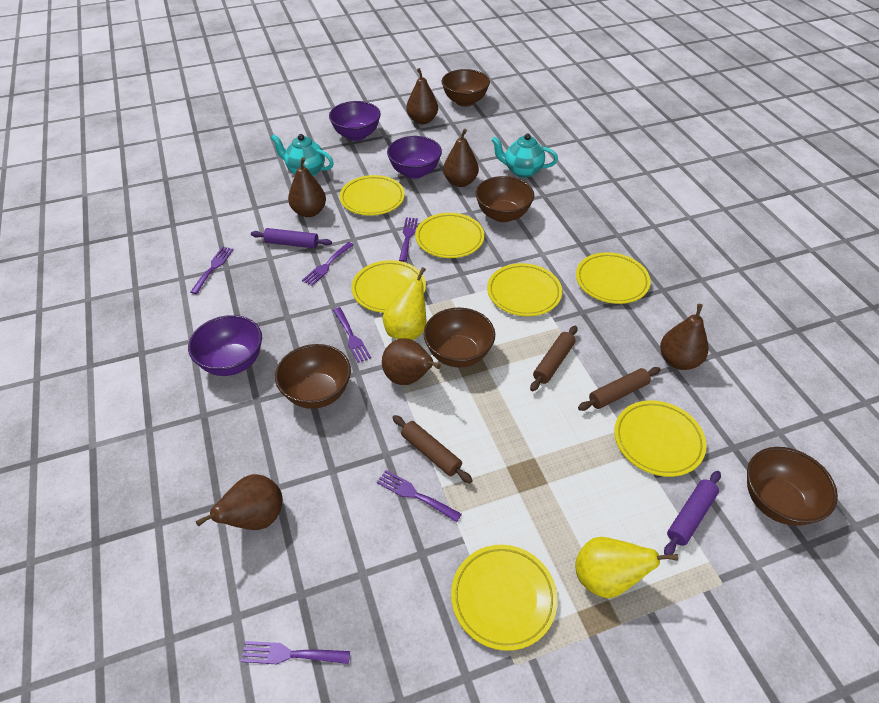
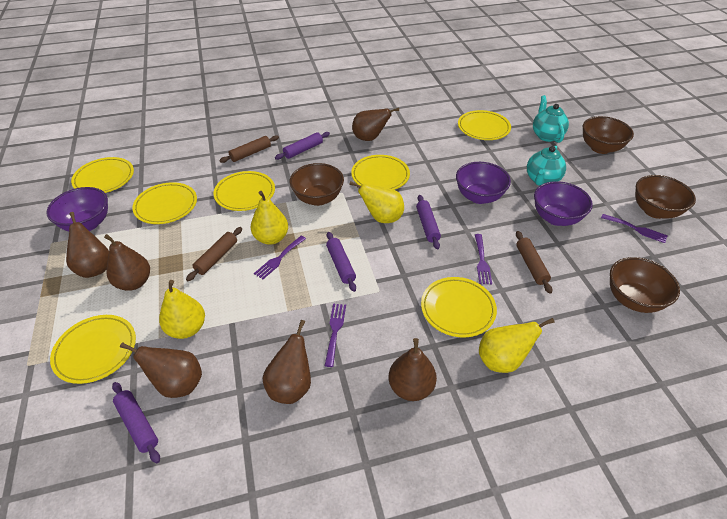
brown bowl: 5 -> 4
purple fork: 6 -> 4
purple rolling pin: 2 -> 4
yellow pear: 2 -> 4

